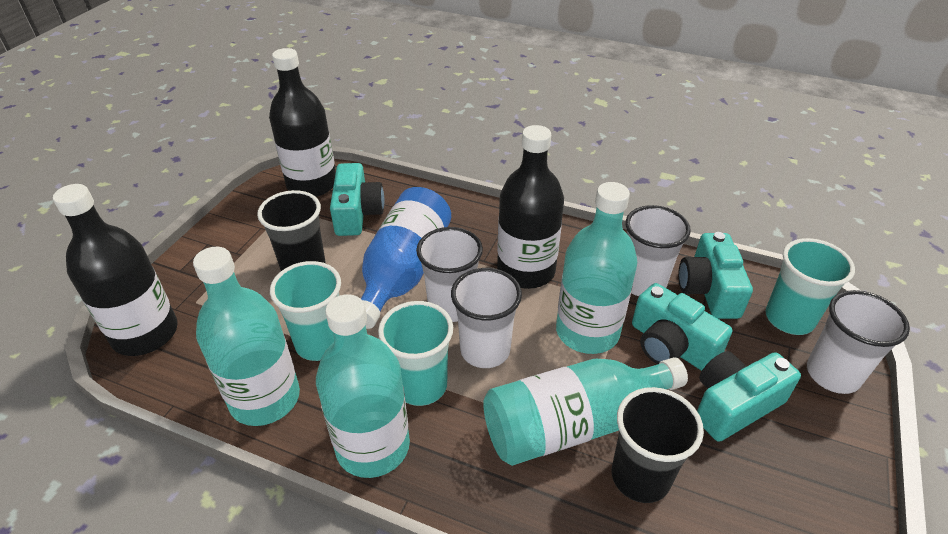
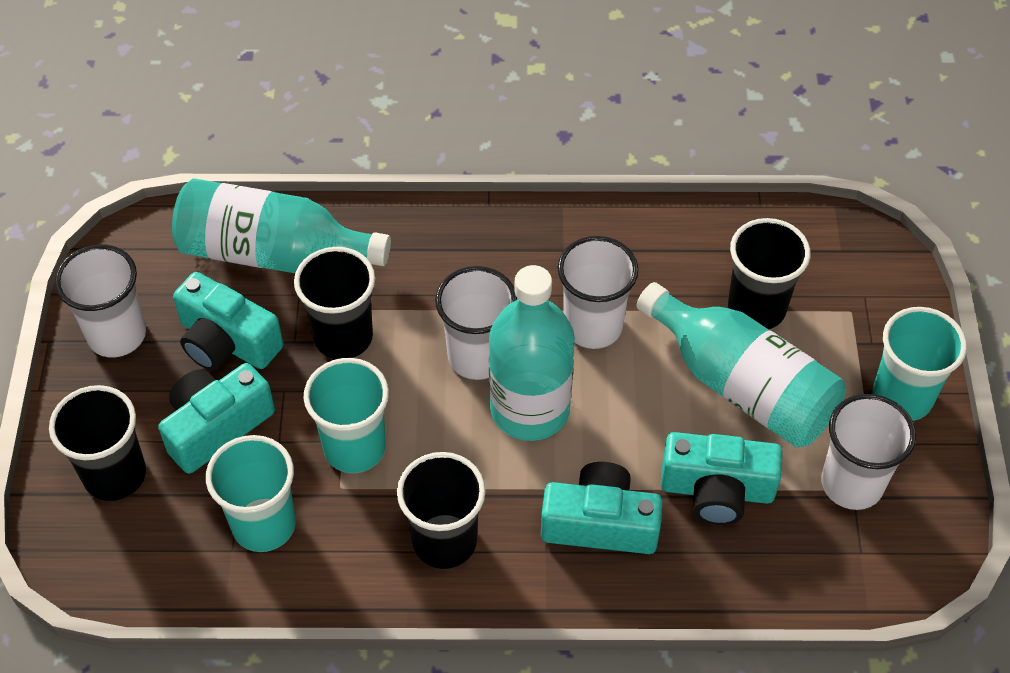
black bottle: 3 -> 0
black cup: 2 -> 4
blue bottle: 1 -> 0
turquoise bottle: 4 -> 3

